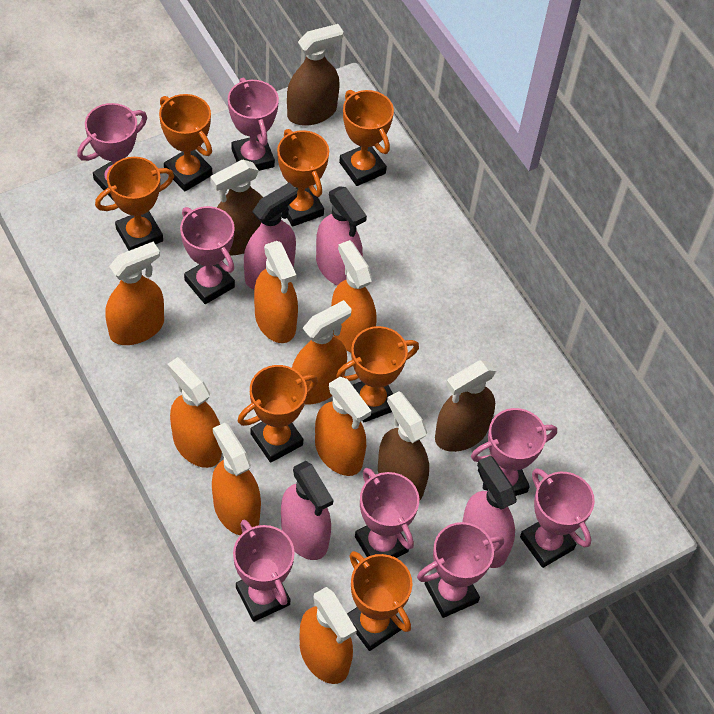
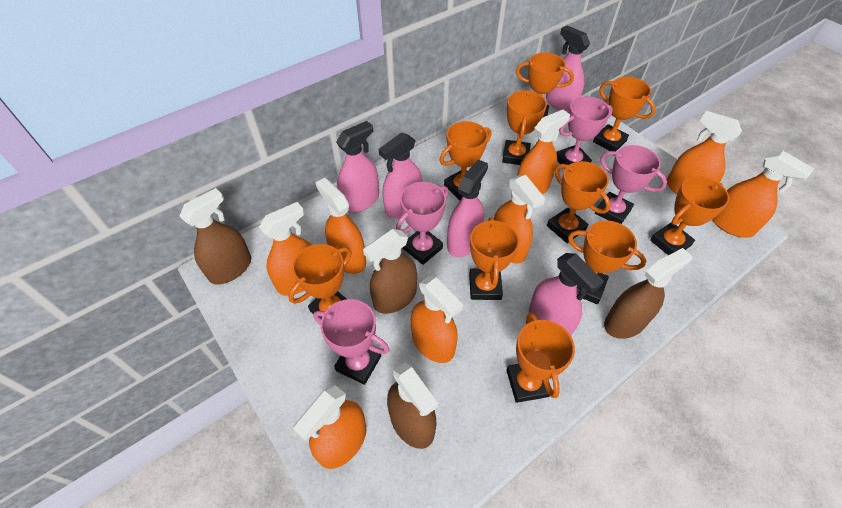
orange trophy: 7 -> 10
pink spray bottle: 4 -> 5
pink trophy: 8 -> 4

